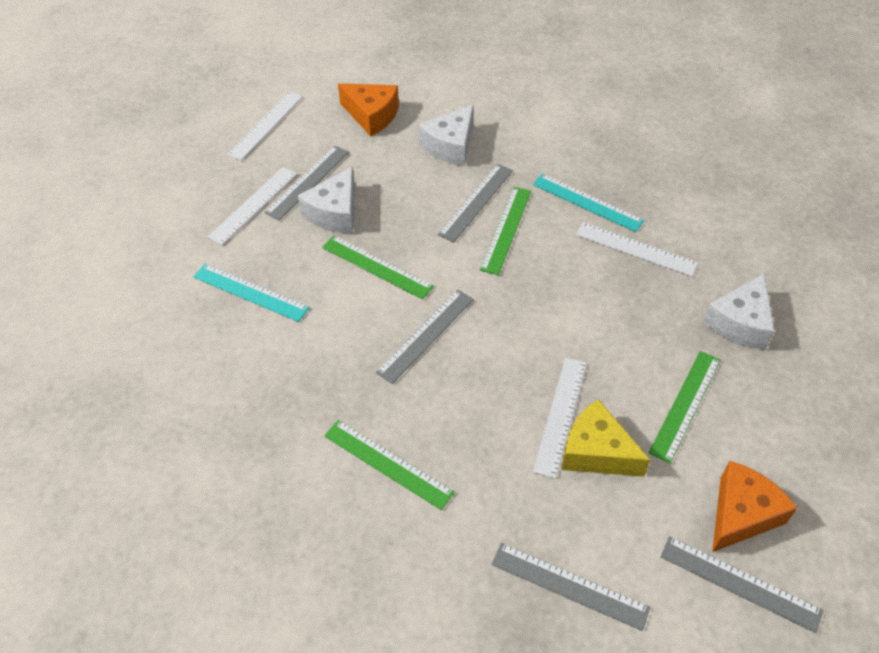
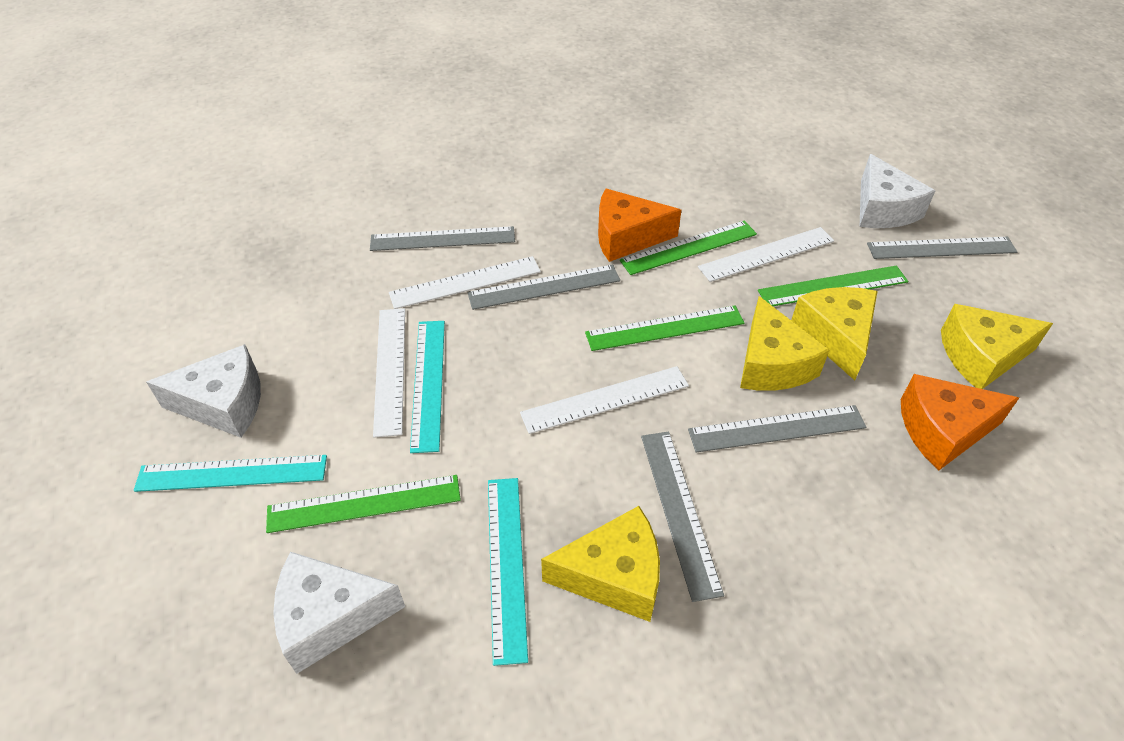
turquoise ruler: 2 -> 3
yellow cheese: 1 -> 4

